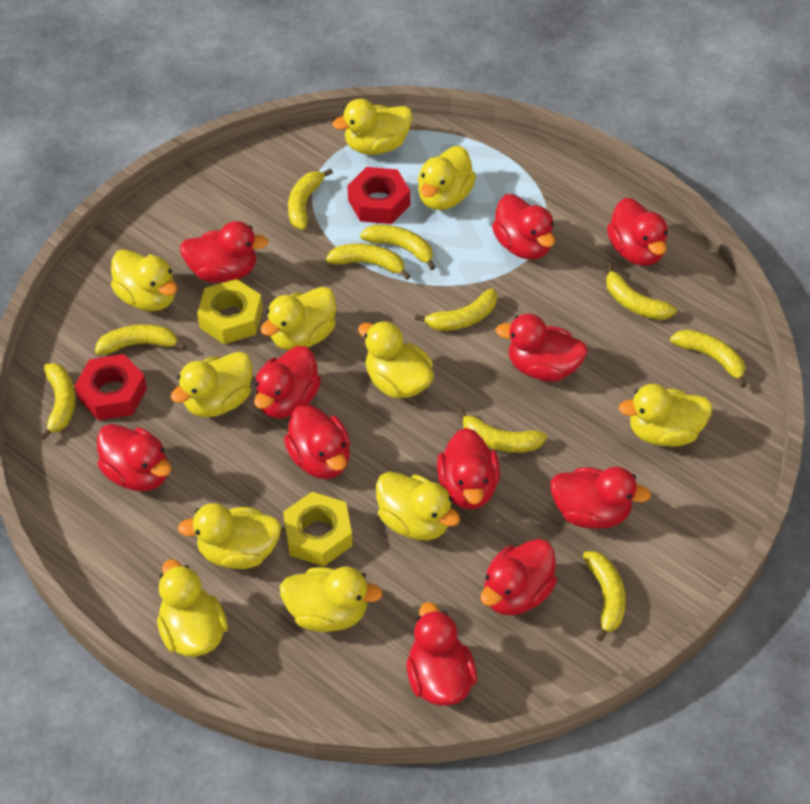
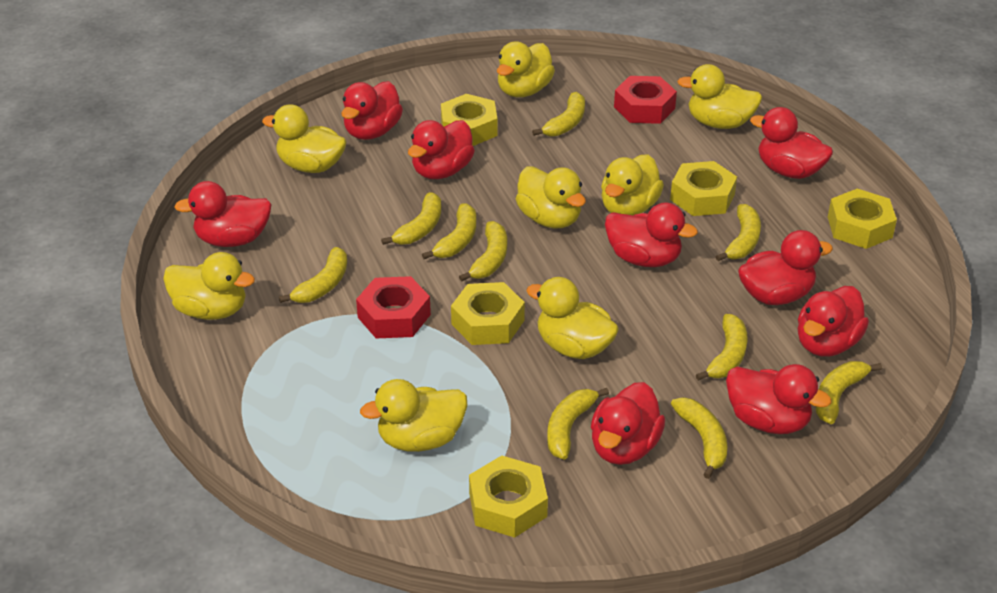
red duck: 11 -> 9
yellow duck: 11 -> 8
yellow nut: 2 -> 5

